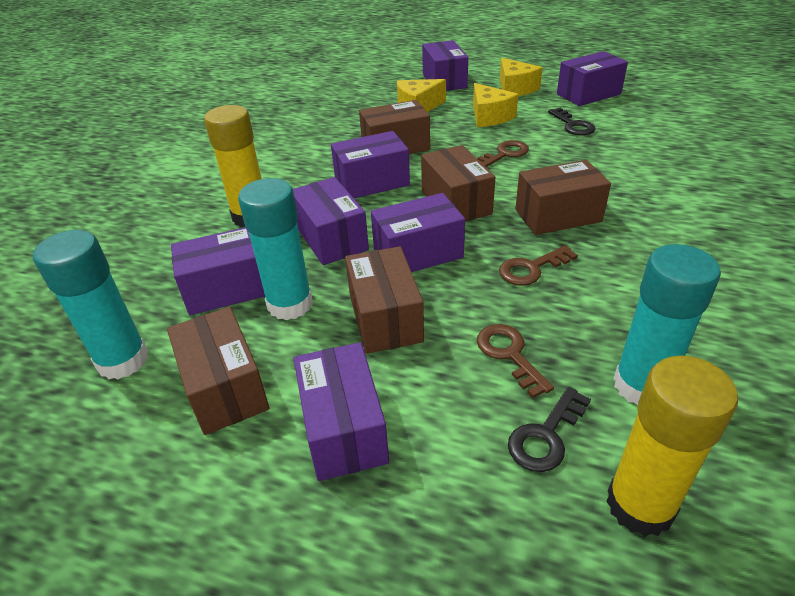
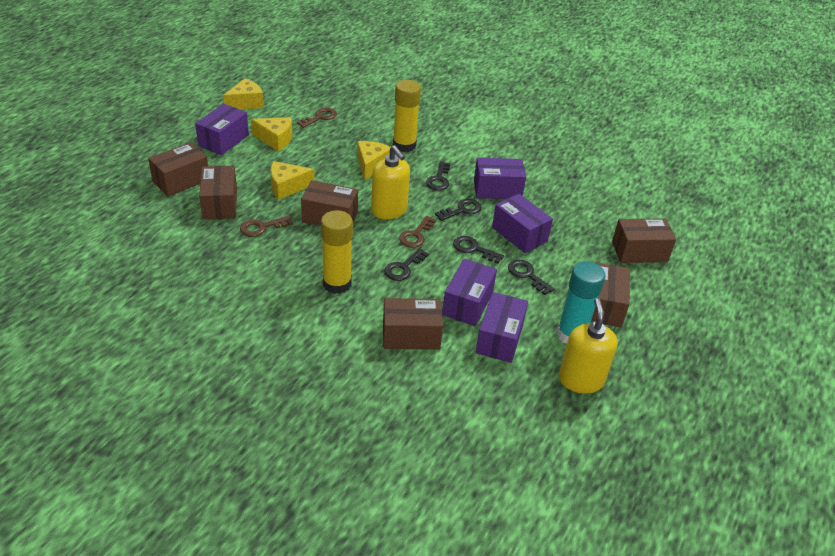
black key: 2 -> 5
brown box: 5 -> 6
purple box: 7 -> 5
turquoise glue stick: 3 -> 1
yellow cheese: 3 -> 4
yellow soap dispenser: 0 -> 2

